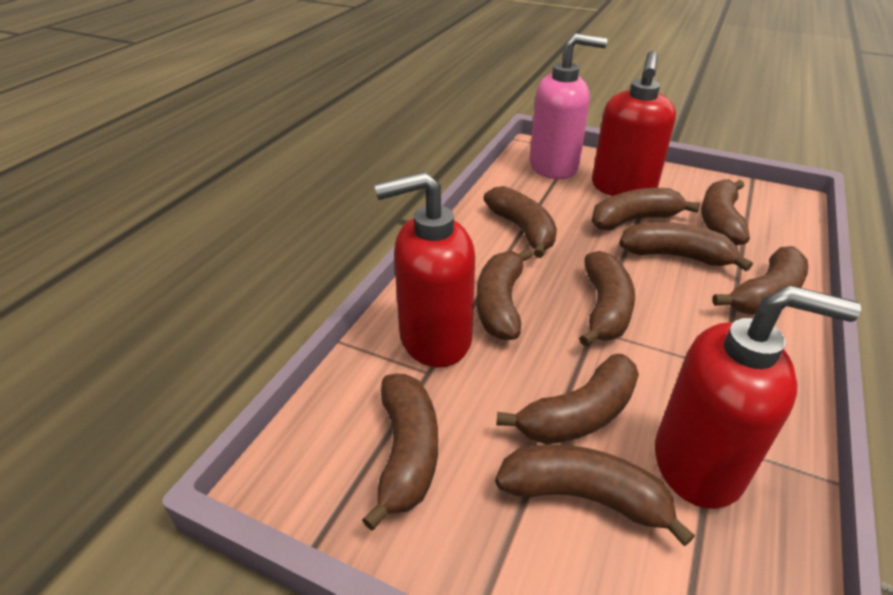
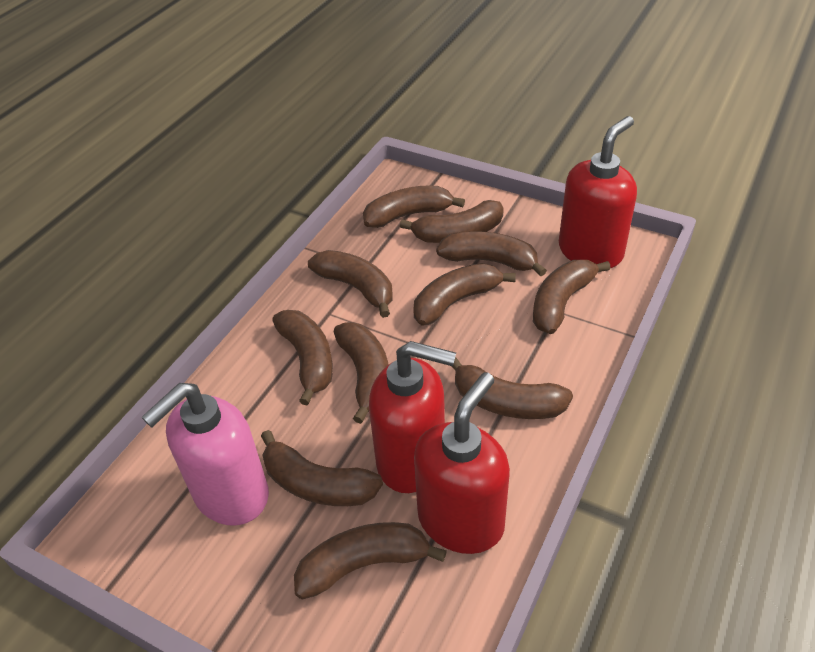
brown banana: 10 -> 11

